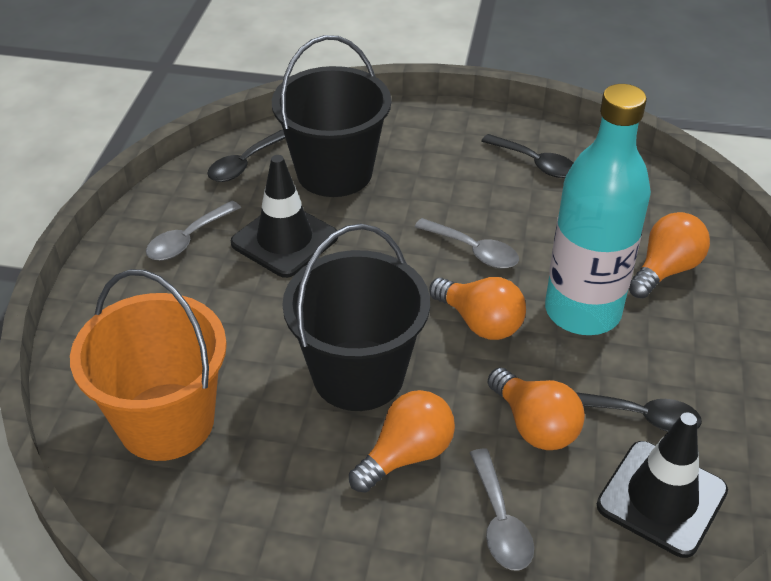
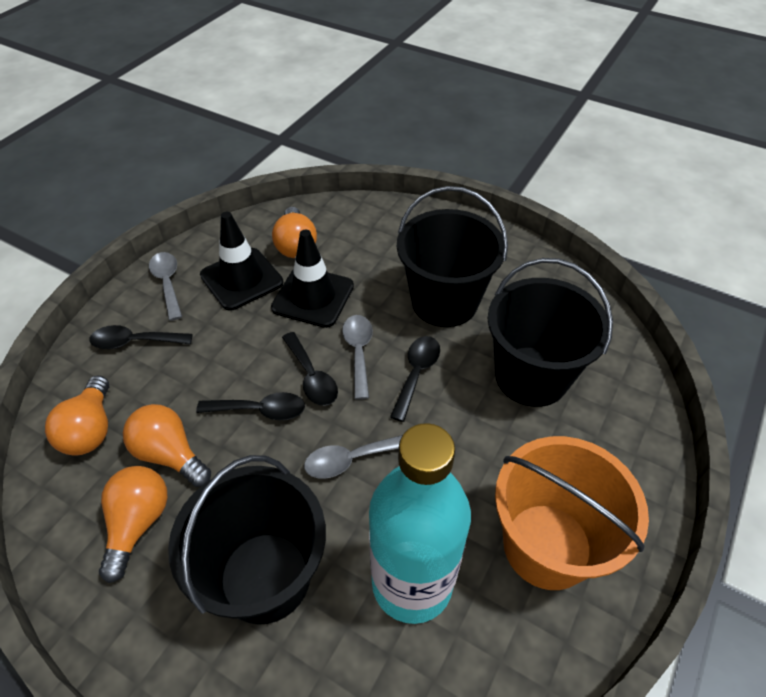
black bucket: 2 -> 3
black spoon: 3 -> 4

